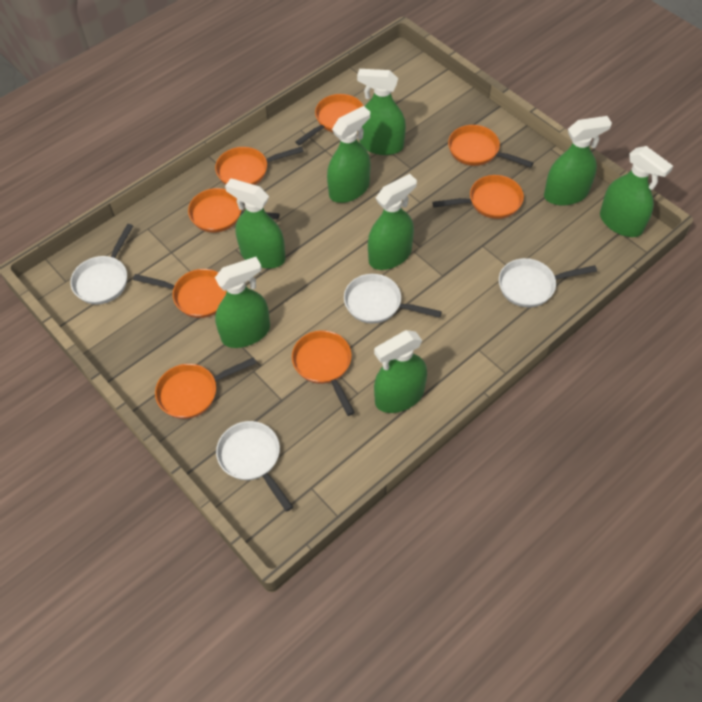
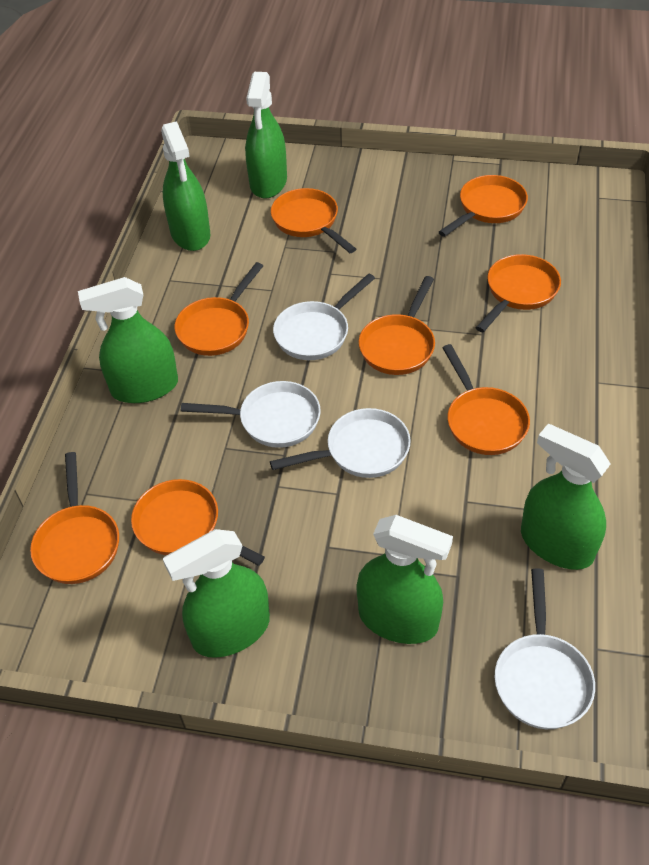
green spray bottle: 8 -> 6

